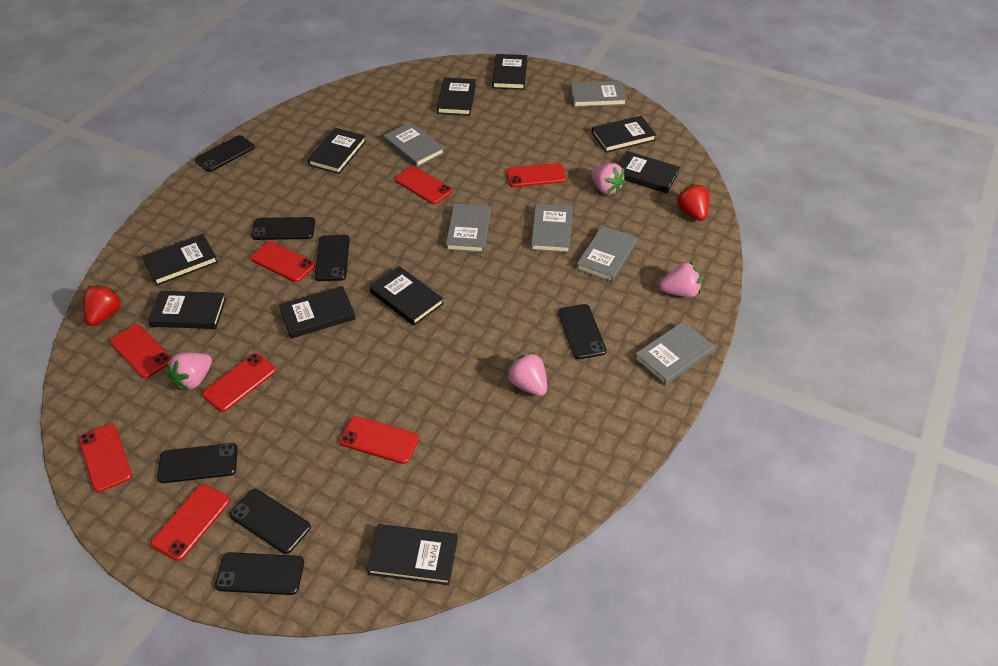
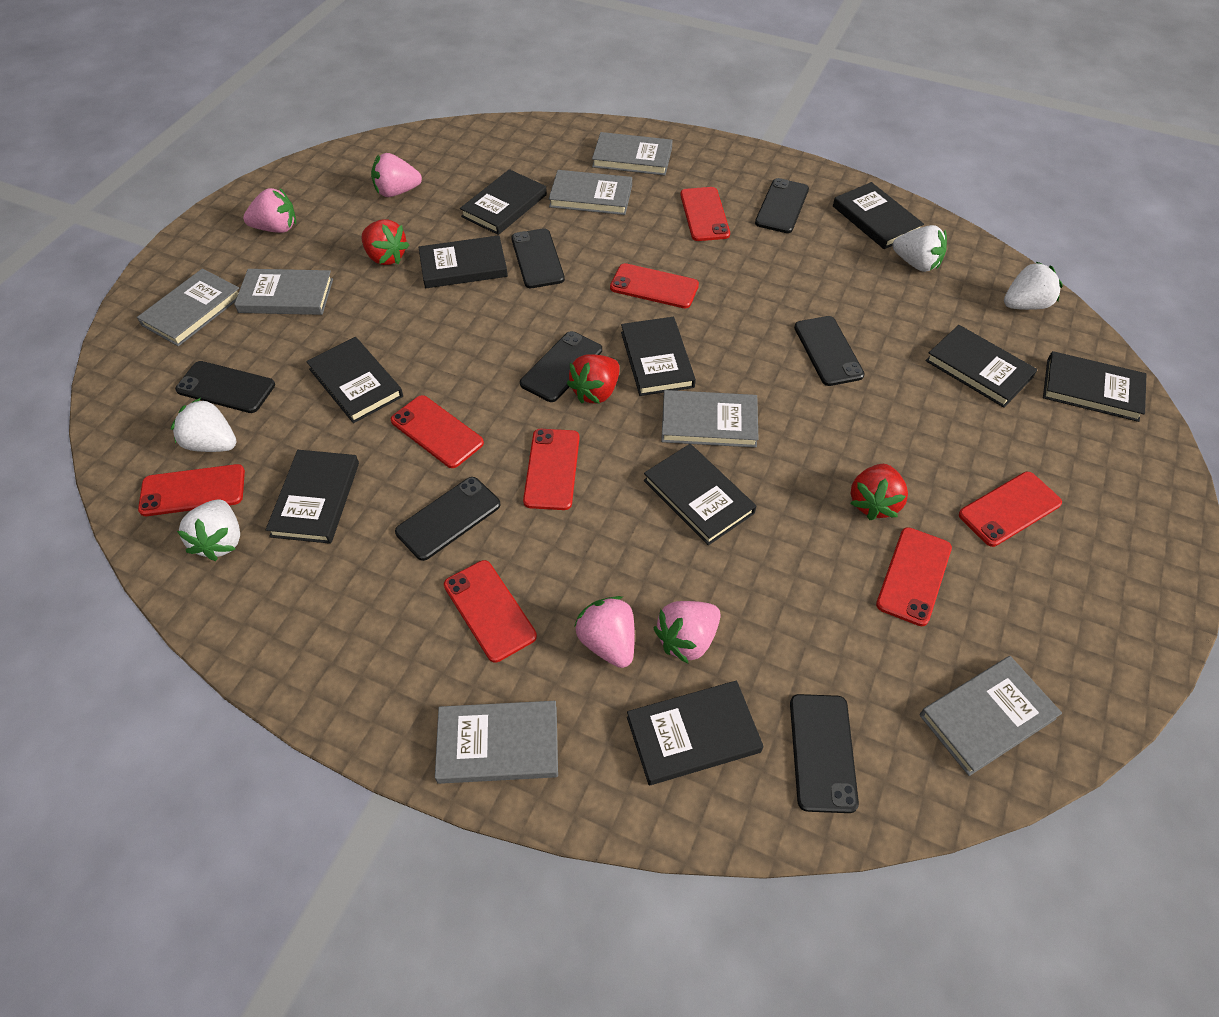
grey book: 6 -> 7
red strawberry: 2 -> 3
white strawberry: 0 -> 4

